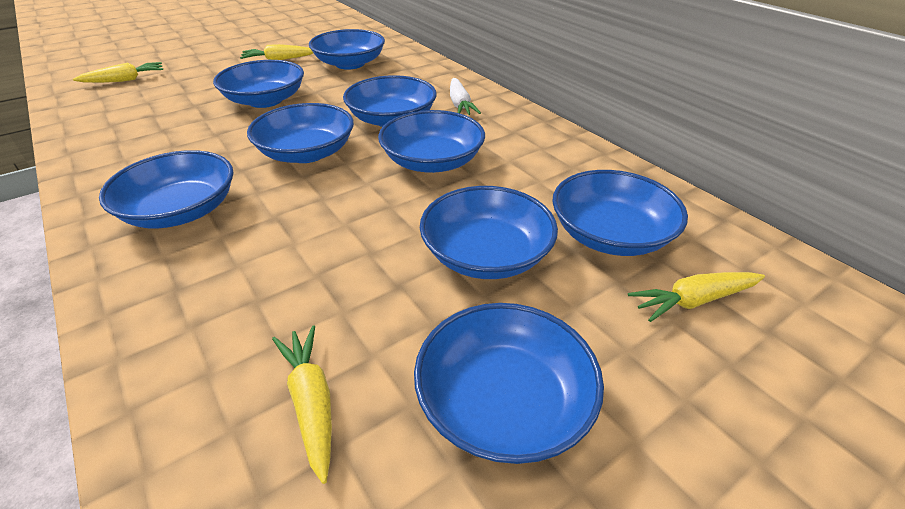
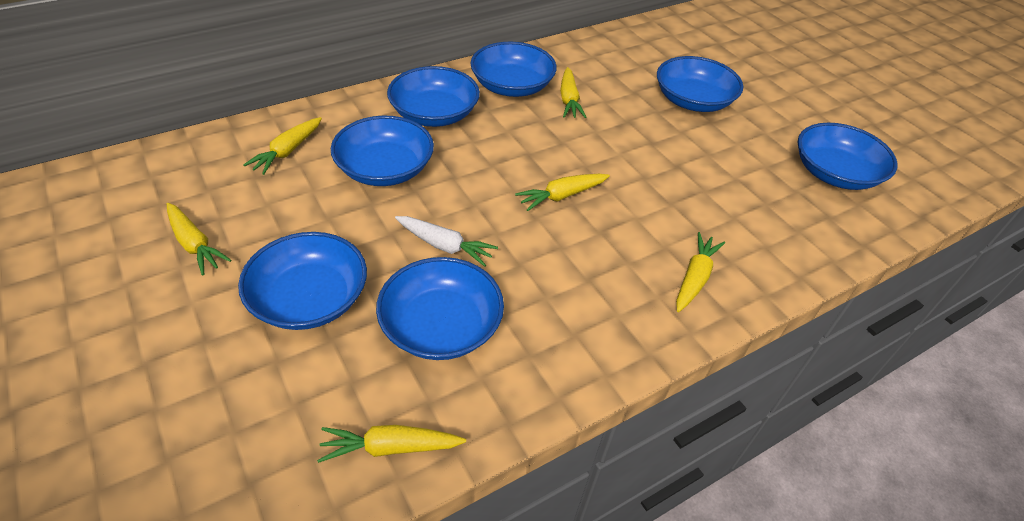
blue bowl: 9 -> 7
yellow carrot: 4 -> 6

